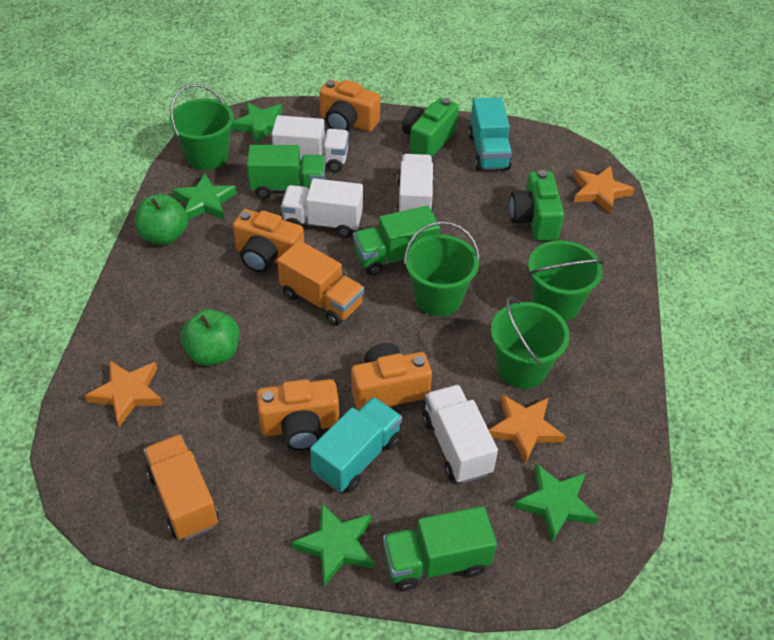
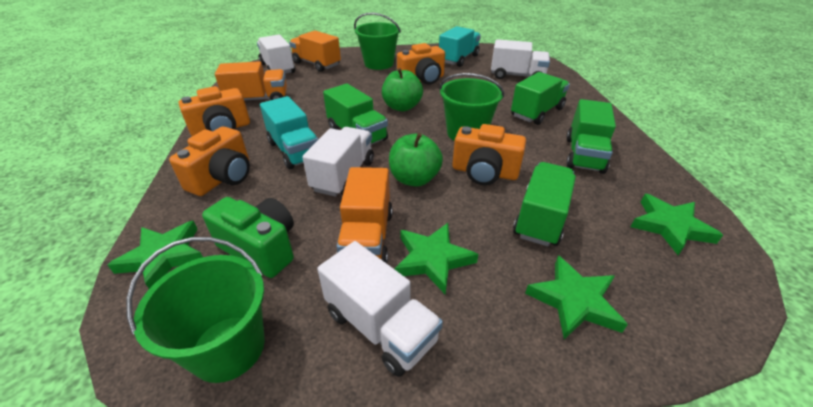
green bucket: 4 -> 3
green camera: 2 -> 1
green truck: 3 -> 4
orange star: 3 -> 0
orange truck: 2 -> 3

